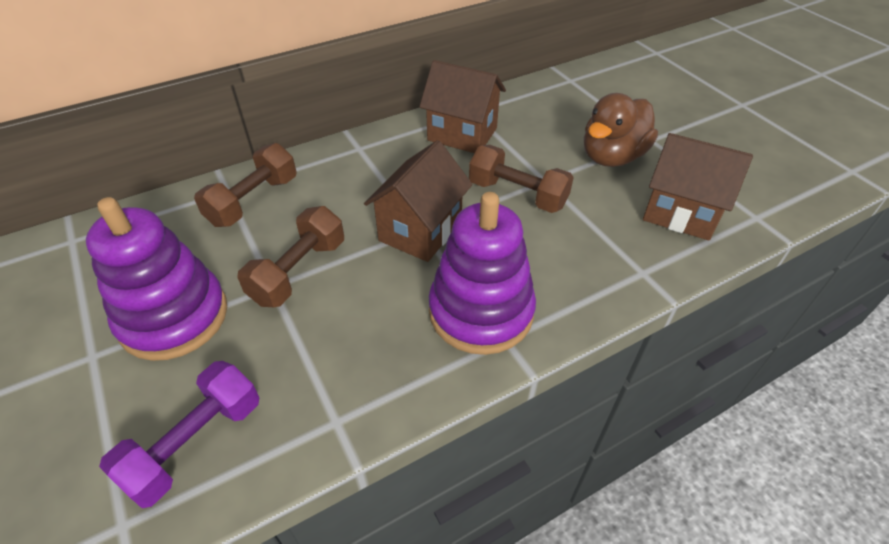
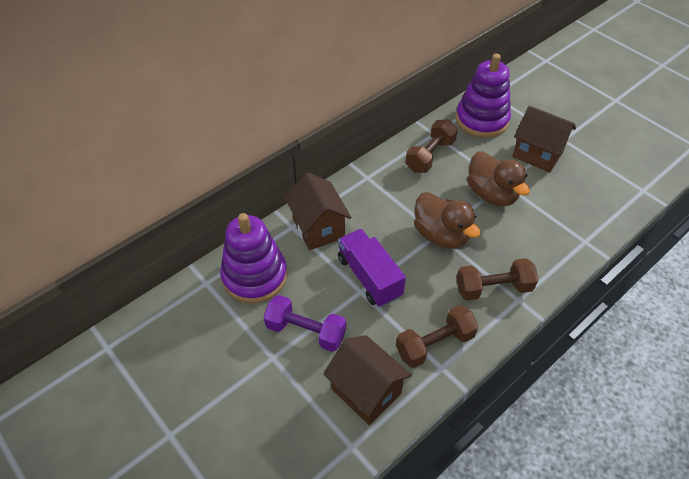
brown duck: 1 -> 2
purple truck: 0 -> 1

